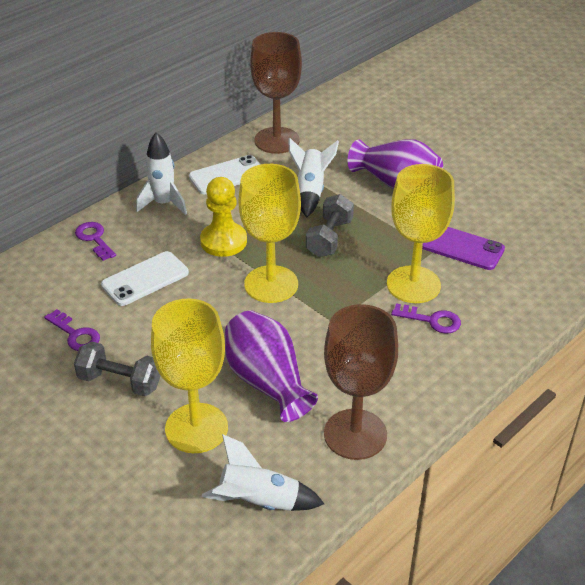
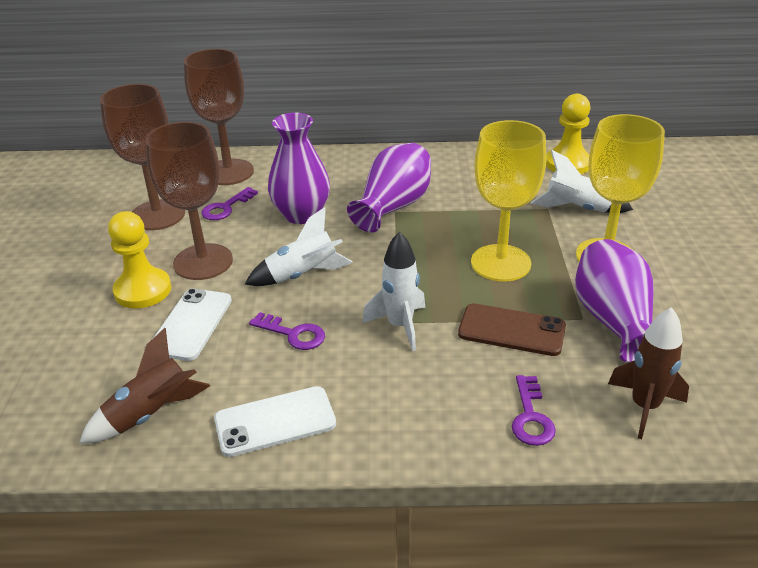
brown goblet: 2 -> 3
brown phone: 0 -> 1
brown rocket: 0 -> 2
grey dumbbell: 2 -> 0
purple phone: 1 -> 0
purple vase: 2 -> 3
yellow goblet: 3 -> 2
yellow pawn: 1 -> 2

